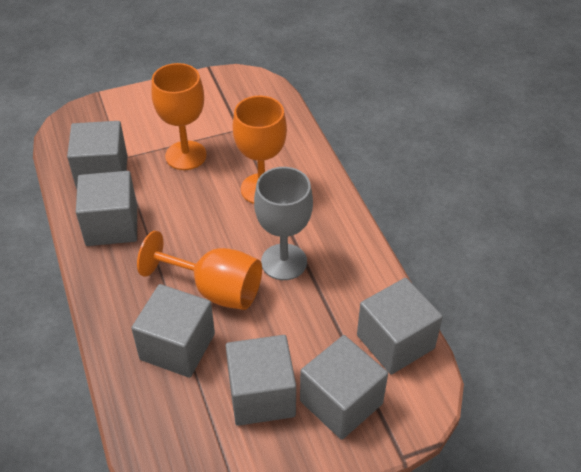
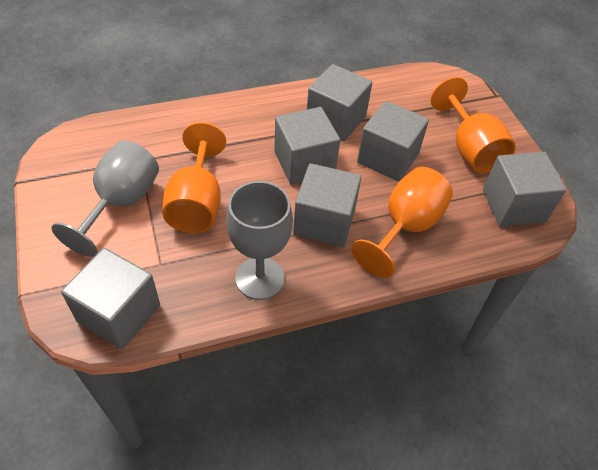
grey goblet: 1 -> 2

